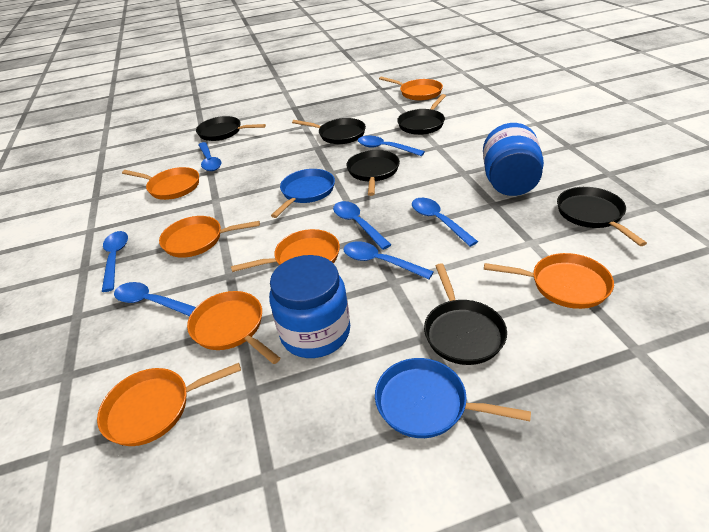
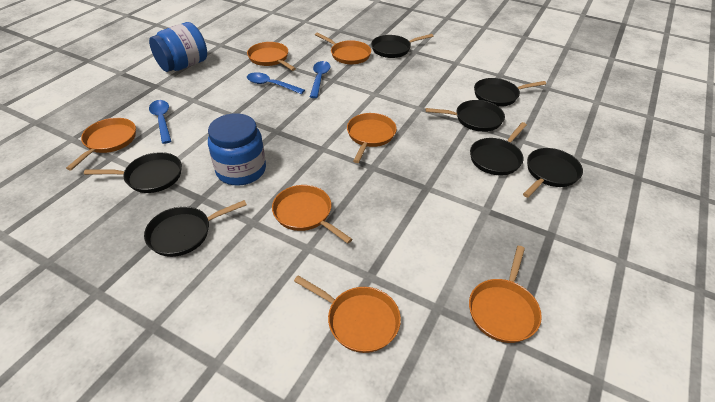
black pan: 6 -> 7
blue pan: 2 -> 0
blue spoon: 7 -> 3

